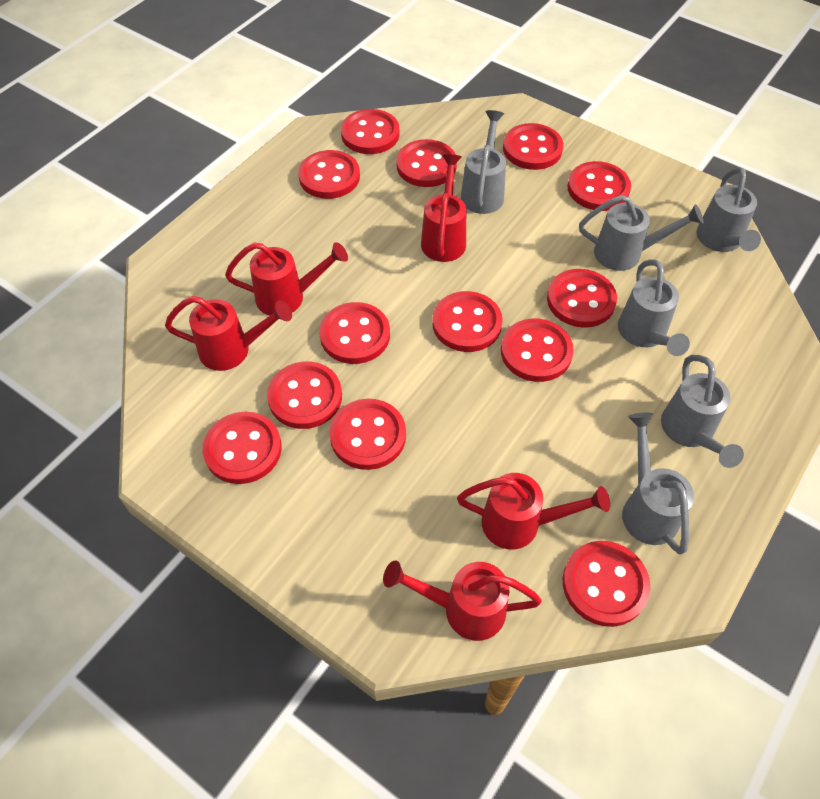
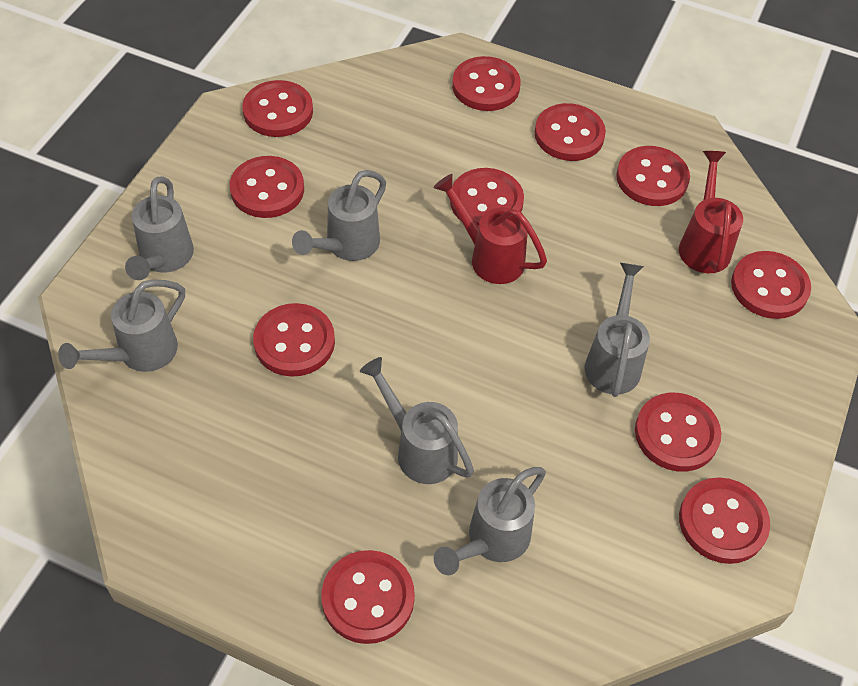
red button: 13 -> 11
red watering can: 5 -> 2

